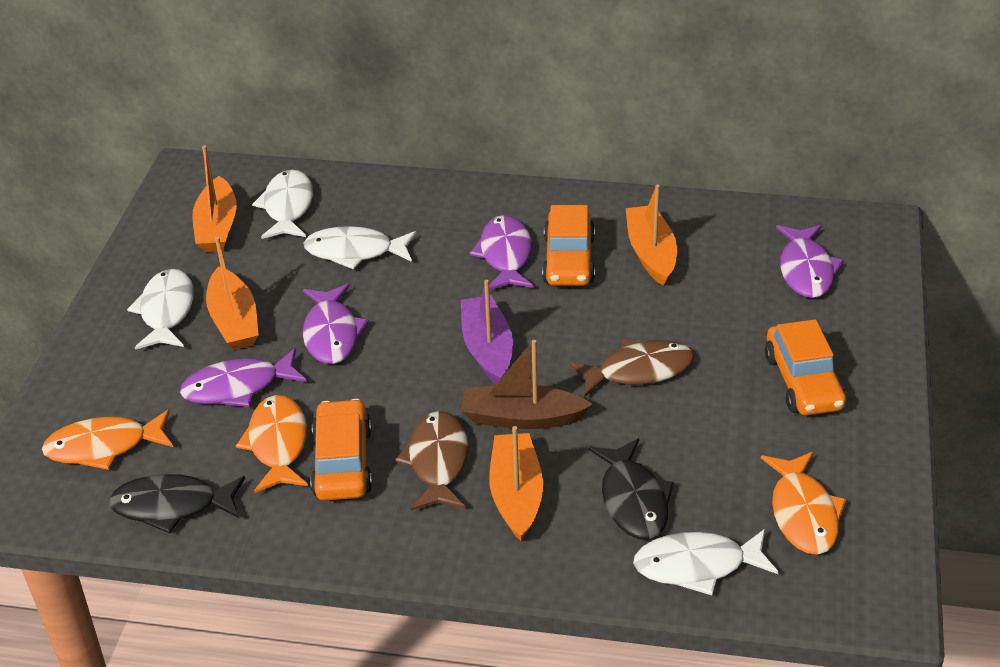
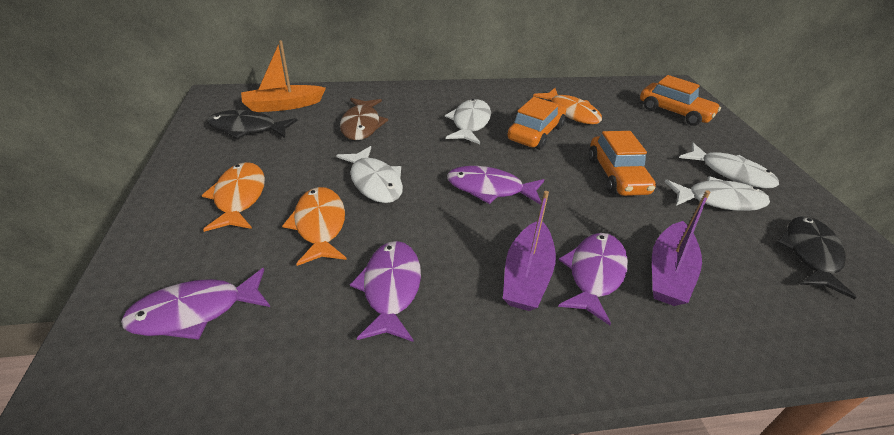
brown boat: 1 -> 0
brown fish: 2 -> 1
orange boat: 4 -> 1
purple boat: 1 -> 2

